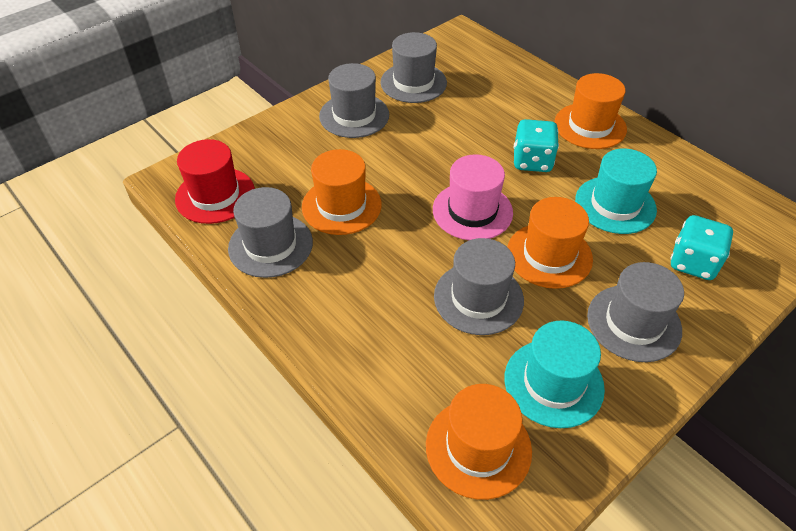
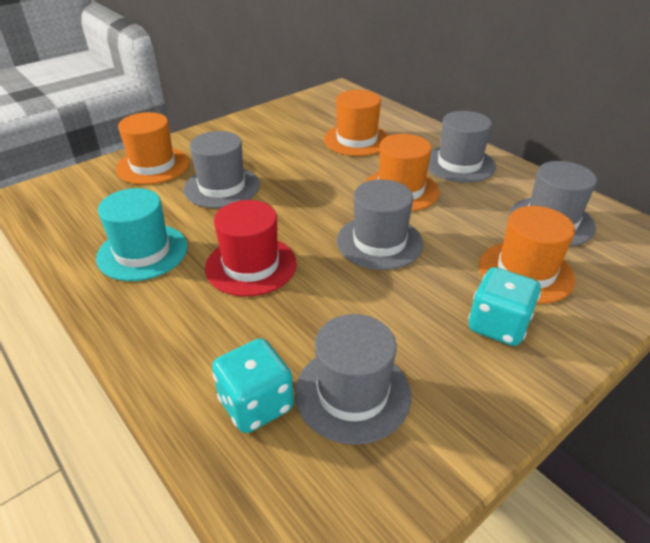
pink hat: 1 -> 0
turquoise hat: 2 -> 1

